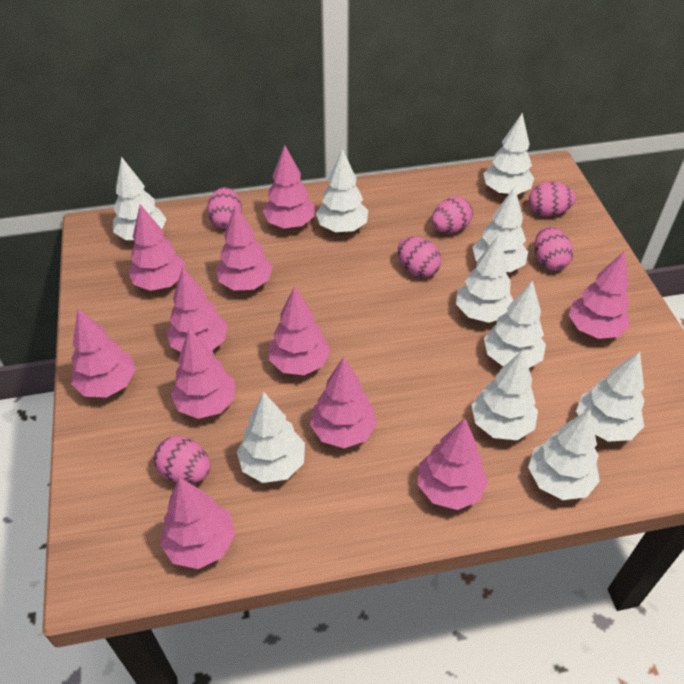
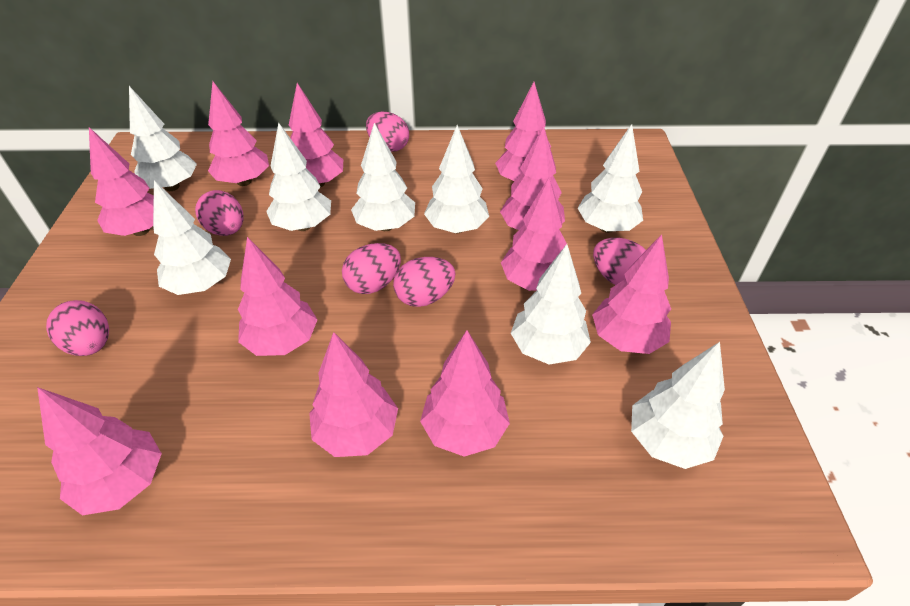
white tree: 10 -> 8

